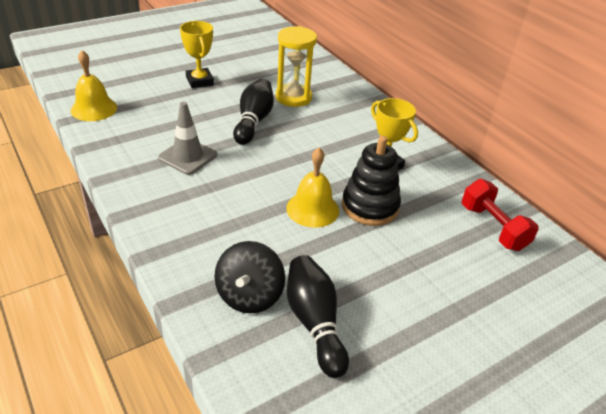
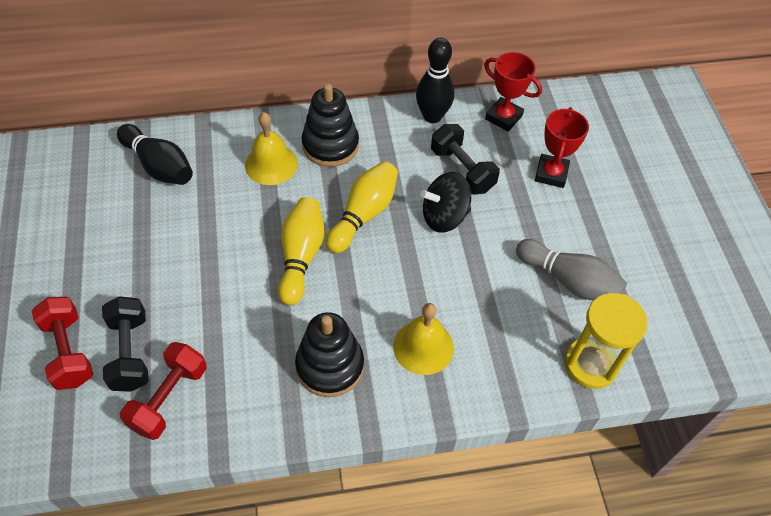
black dumbbell: 0 -> 2
black stacking toy: 1 -> 2
grey bowling pin: 0 -> 1
grey traffic cone: 1 -> 0
red dumbbell: 1 -> 2
red trophy: 0 -> 2
yellow bowling pin: 0 -> 2
yellow trophy: 2 -> 0

